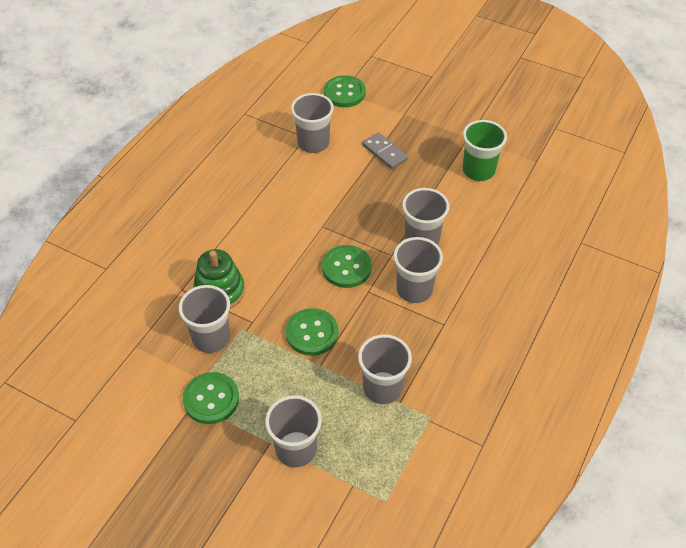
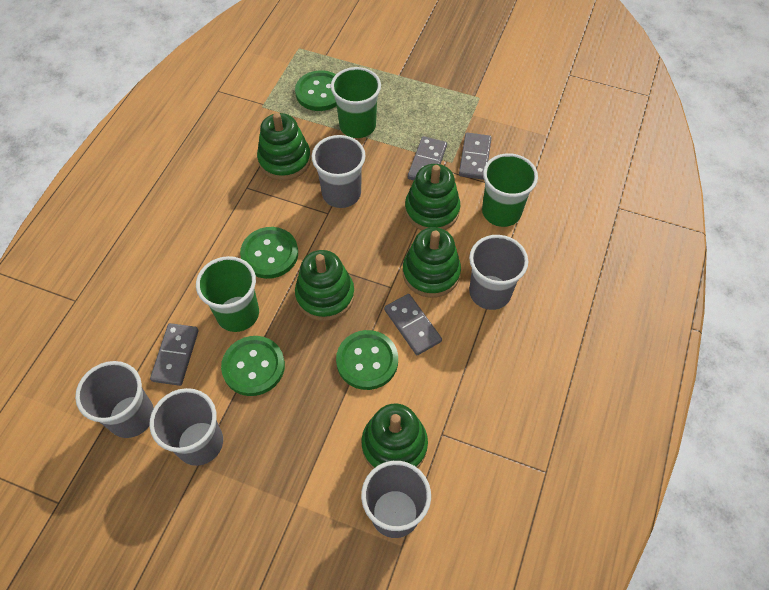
green cup: 1 -> 3
green stacking toy: 1 -> 5
grey cup: 6 -> 5
grey domino: 1 -> 4

